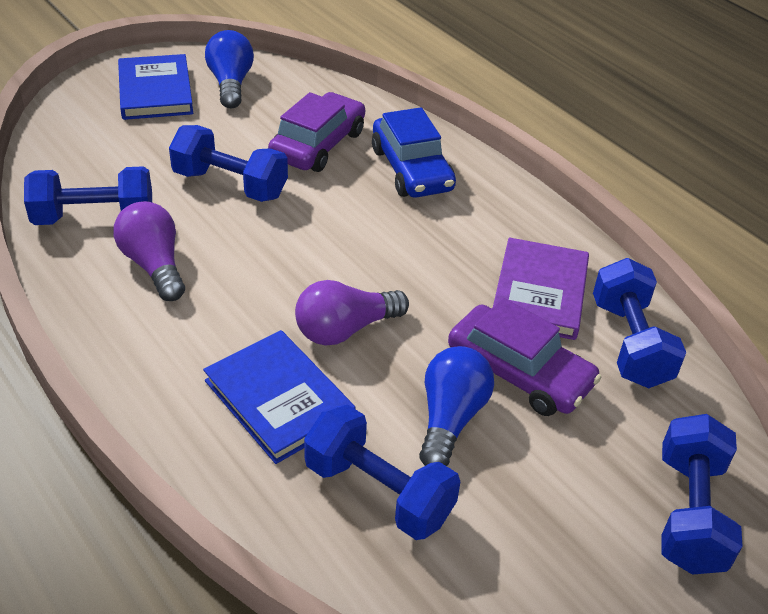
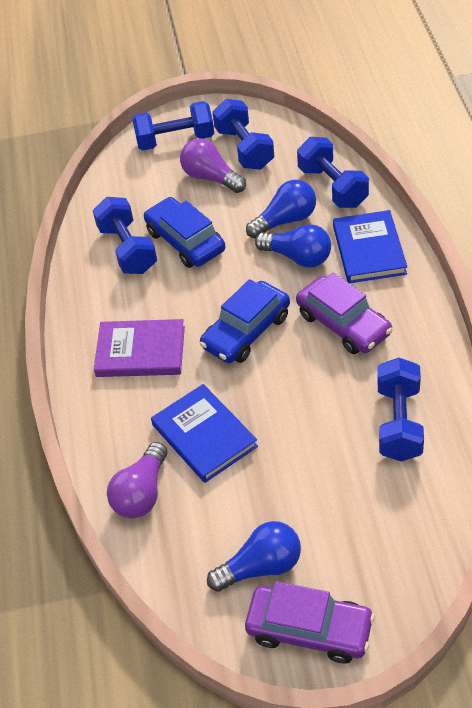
blue car: 1 -> 2
blue light bulb: 2 -> 3

